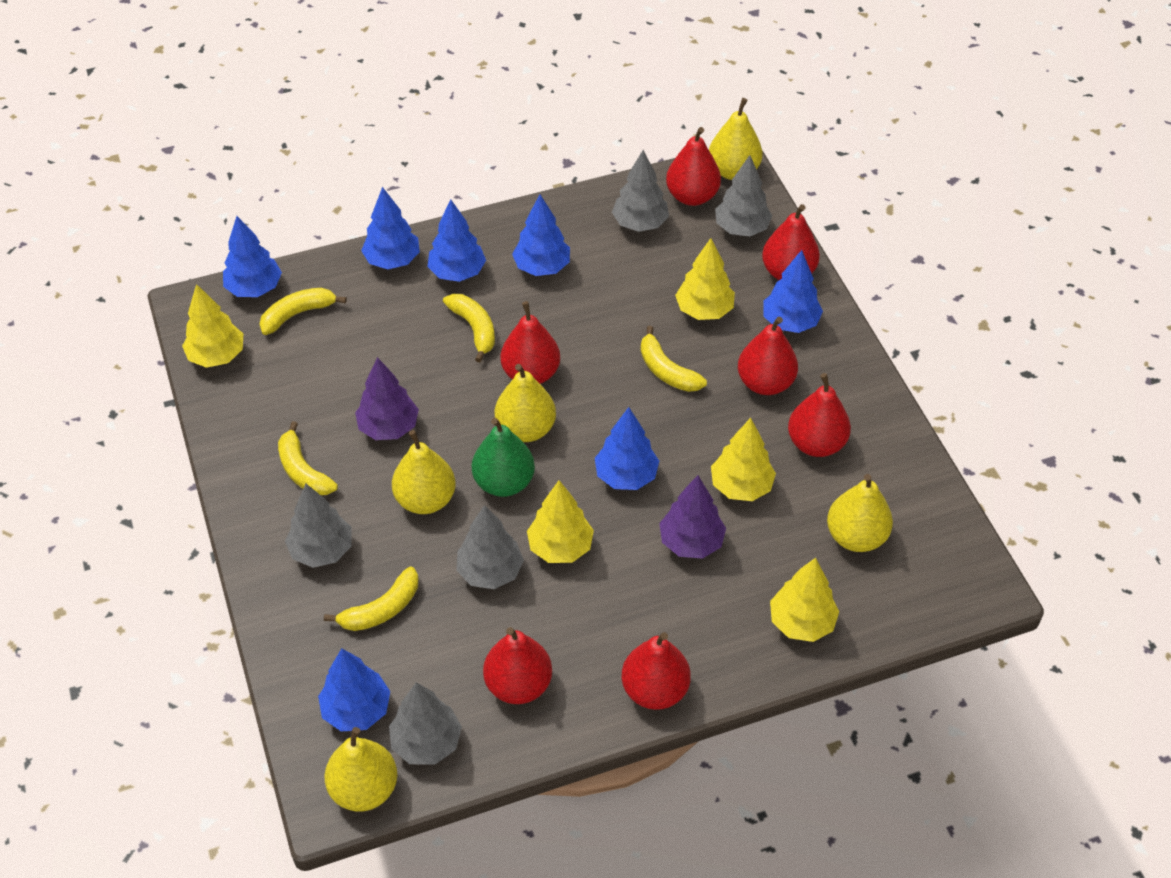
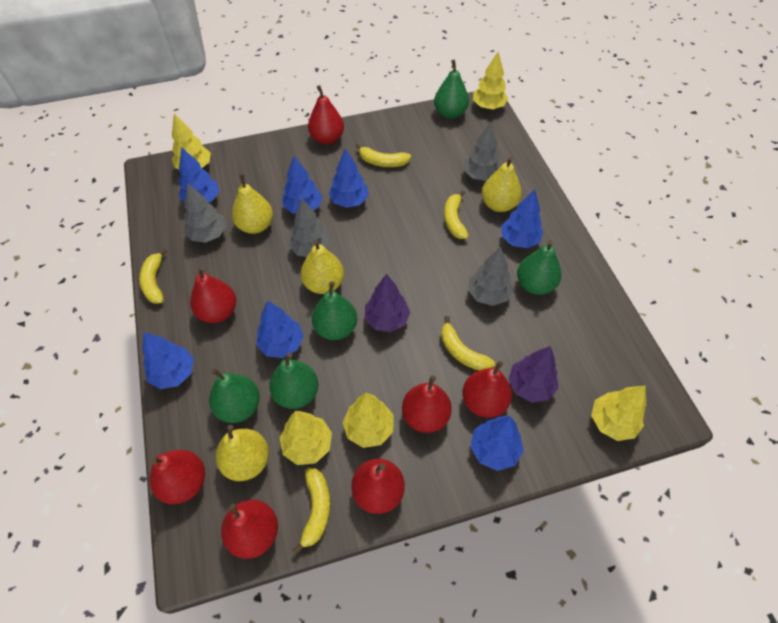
green pear: 1 -> 5
grey tree: 5 -> 4
yellow pear: 5 -> 4

